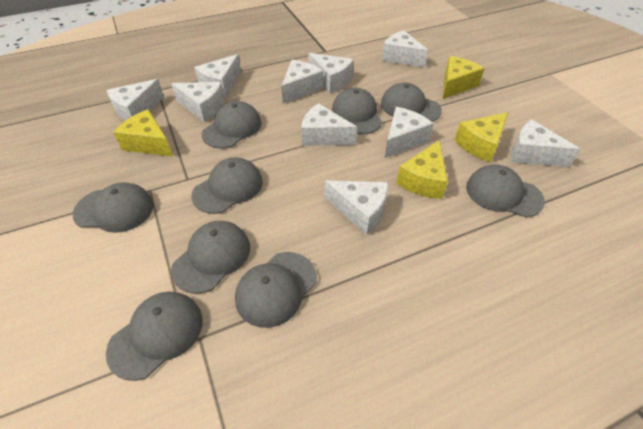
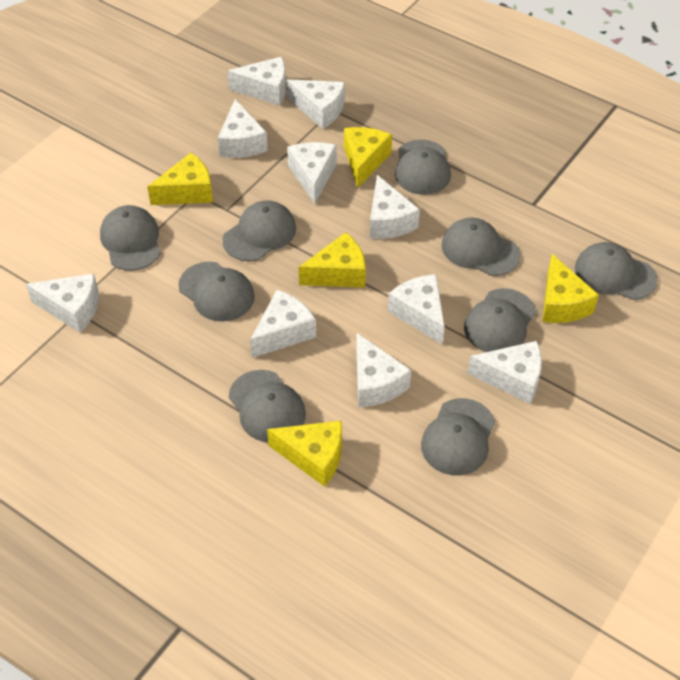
yellow cheese: 4 -> 5

